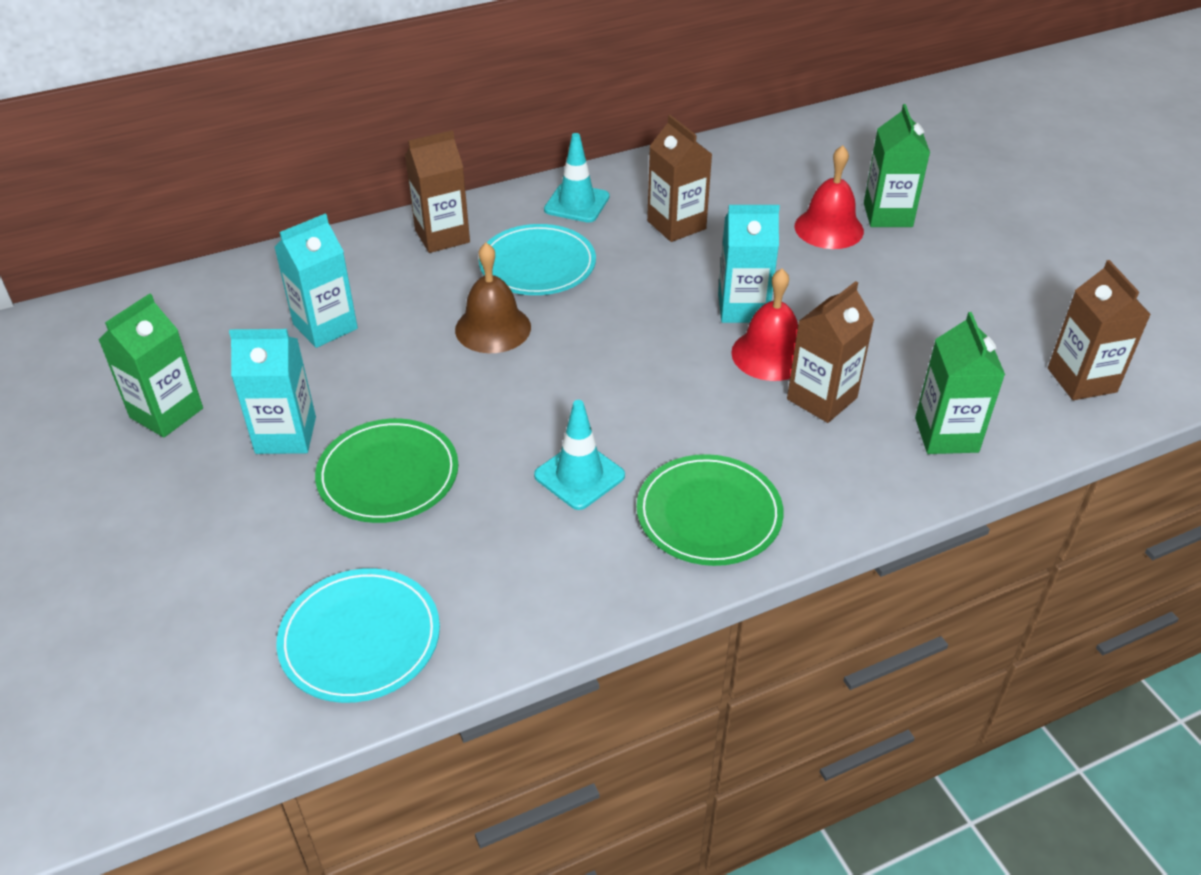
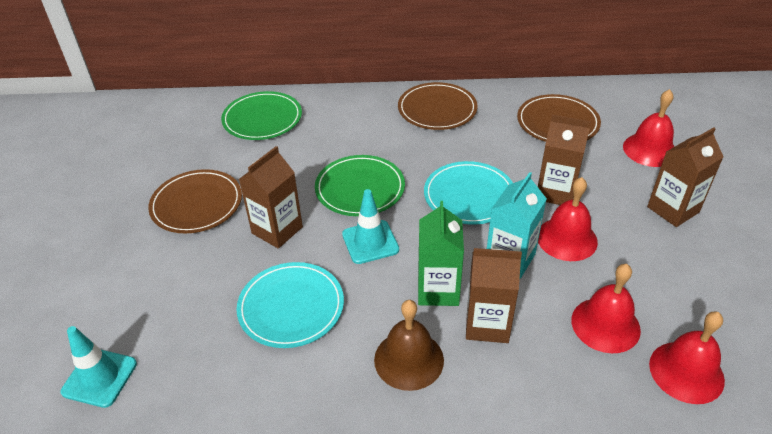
brown plate: 0 -> 3
green carton: 3 -> 1
red bell: 2 -> 4
turquoise carton: 3 -> 1

